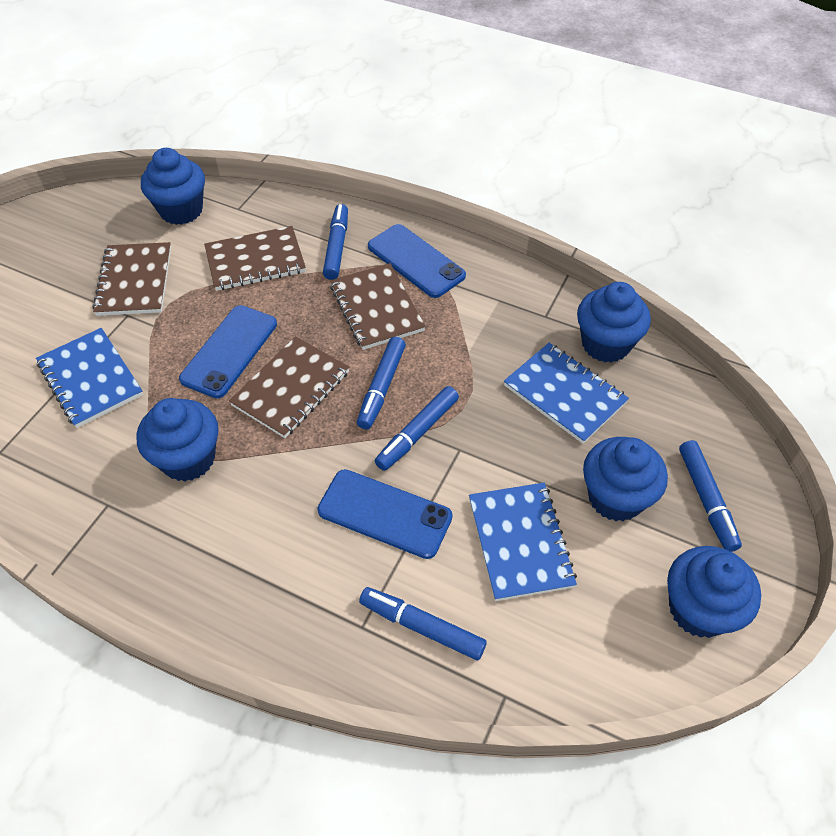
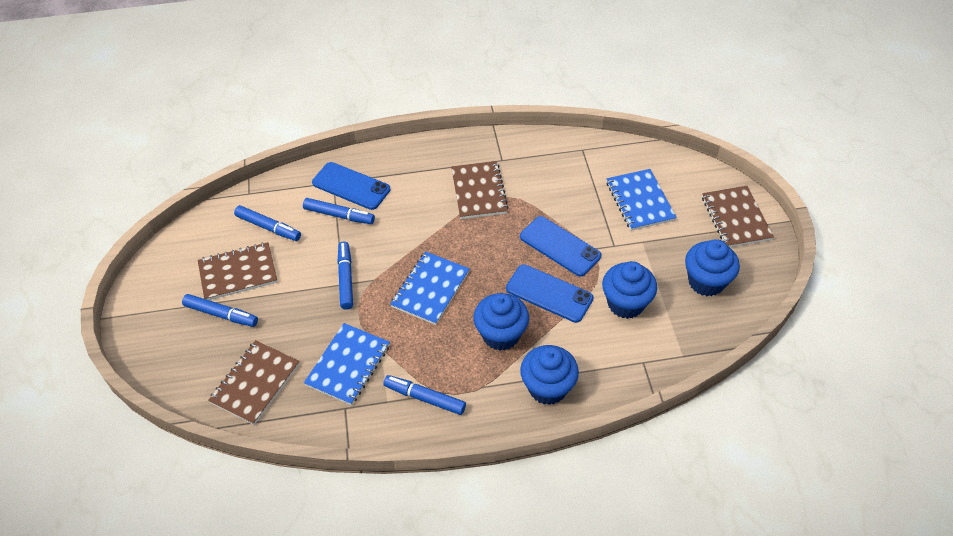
blue cupcake: 5 -> 4

